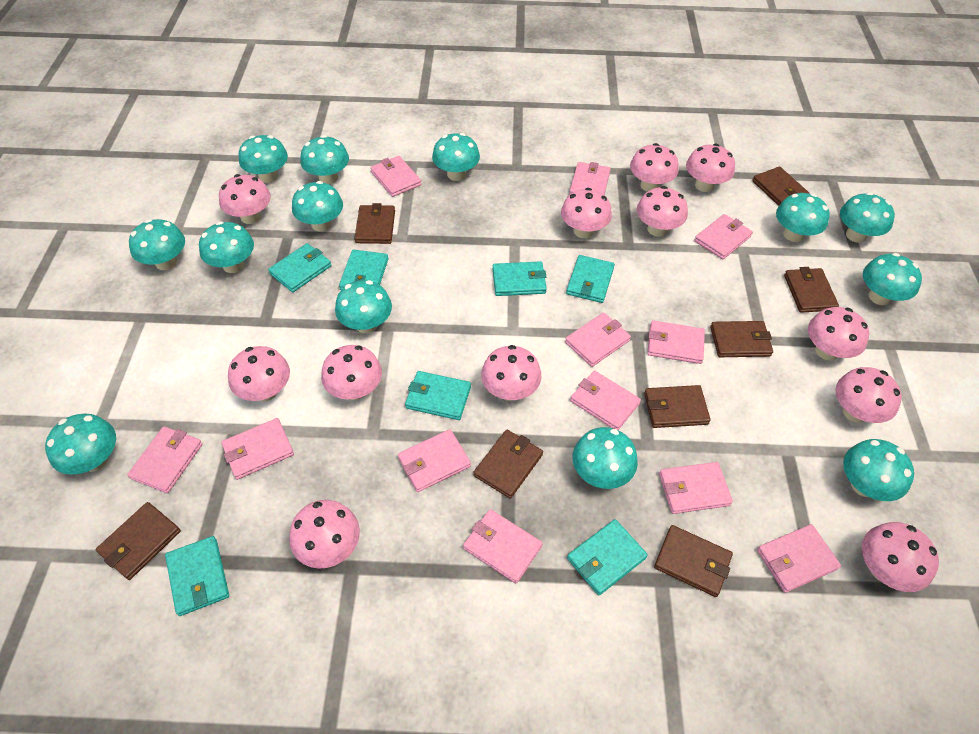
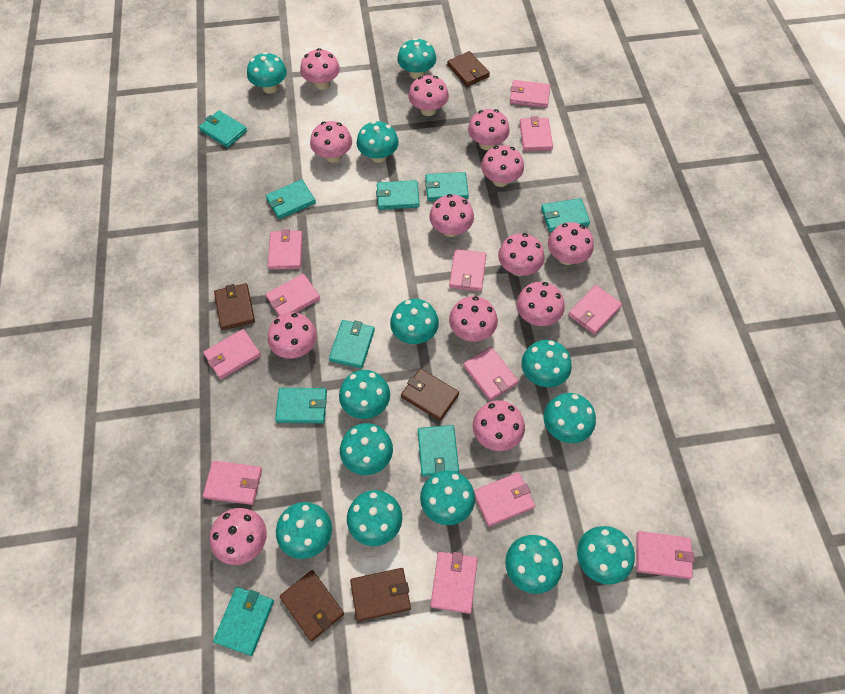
brown wallet: 8 -> 5
pink mushroom: 12 -> 13
turquoise wallet: 7 -> 9

